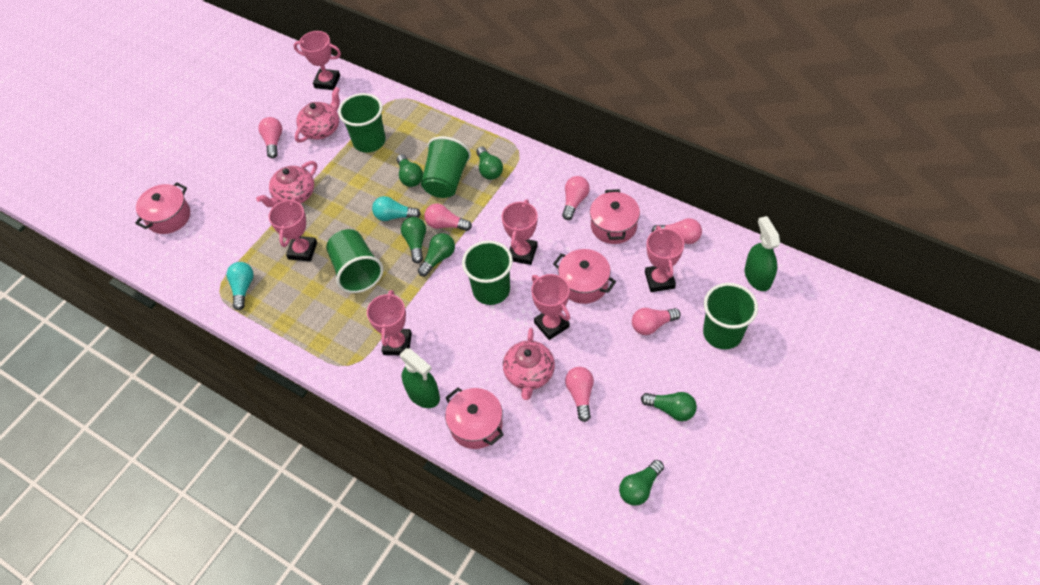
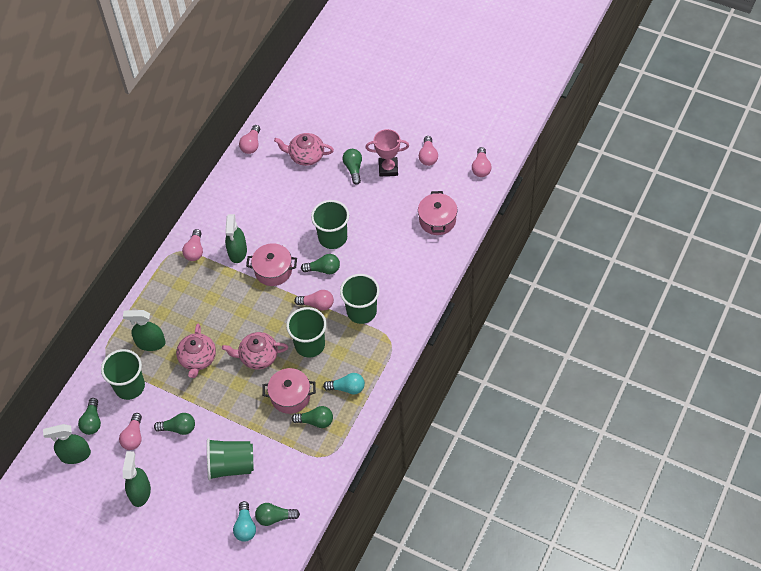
green spray bottle: 2 -> 4
pink pot: 4 -> 3
pink trophy: 6 -> 1

